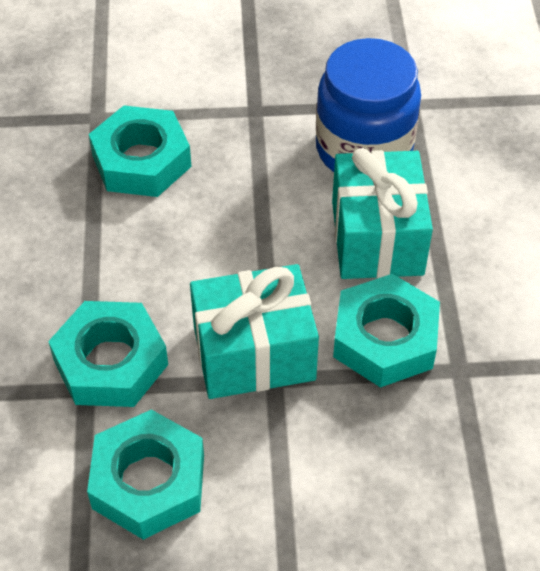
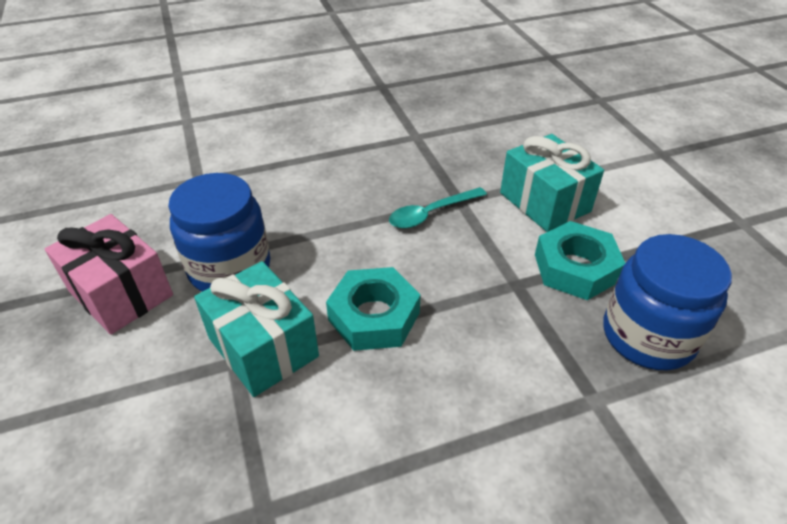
blue jar: 1 -> 2
pink gift: 0 -> 1
turquoise nut: 4 -> 2
turquoise spoon: 0 -> 1

